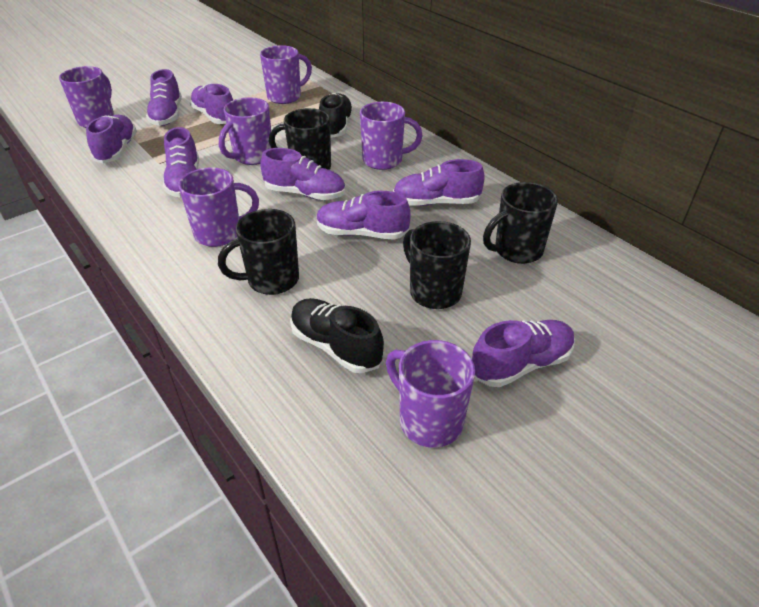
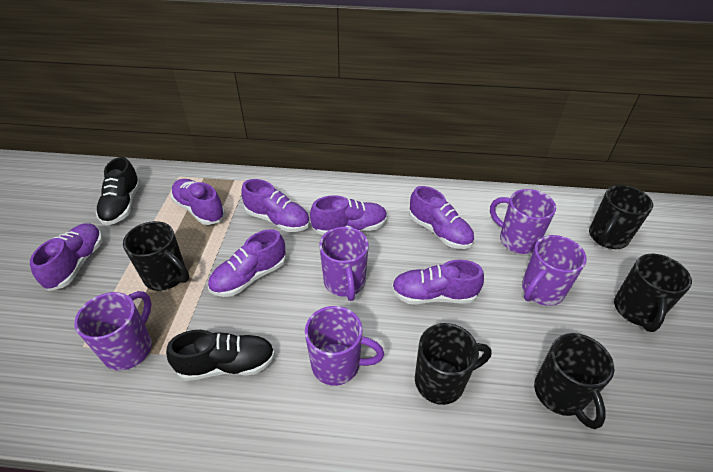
black mug: 4 -> 5
purple mug: 6 -> 5
purple shoe: 8 -> 7

